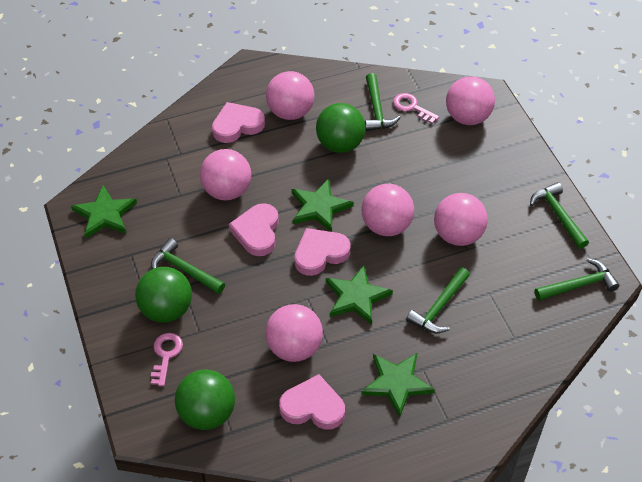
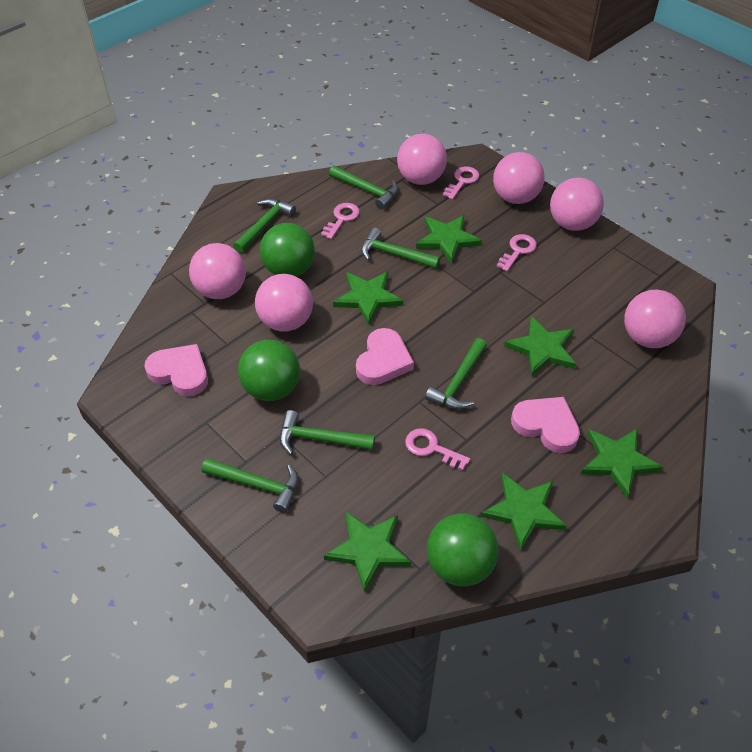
green hammer: 5 -> 6
green star: 4 -> 6
pink heart: 4 -> 3
pink key: 2 -> 4

